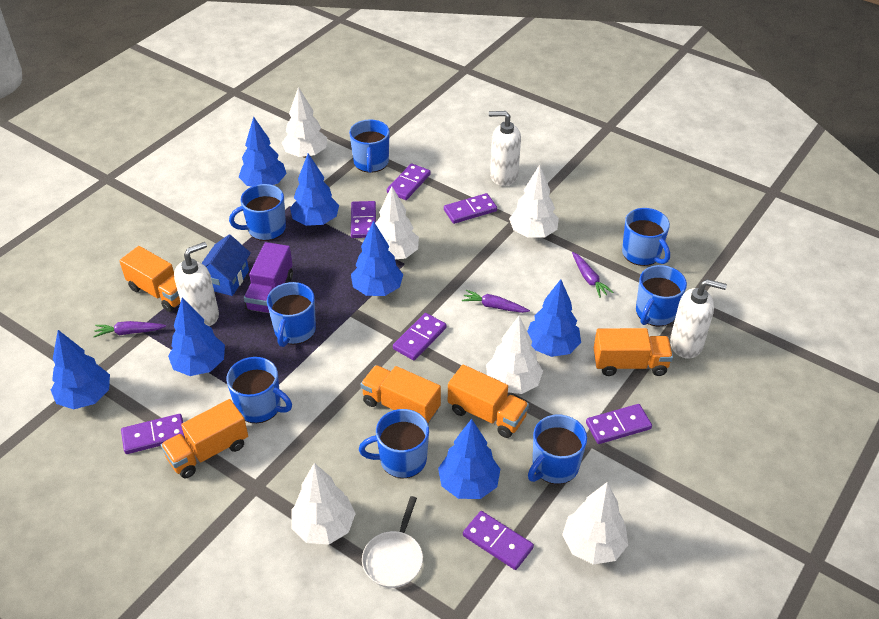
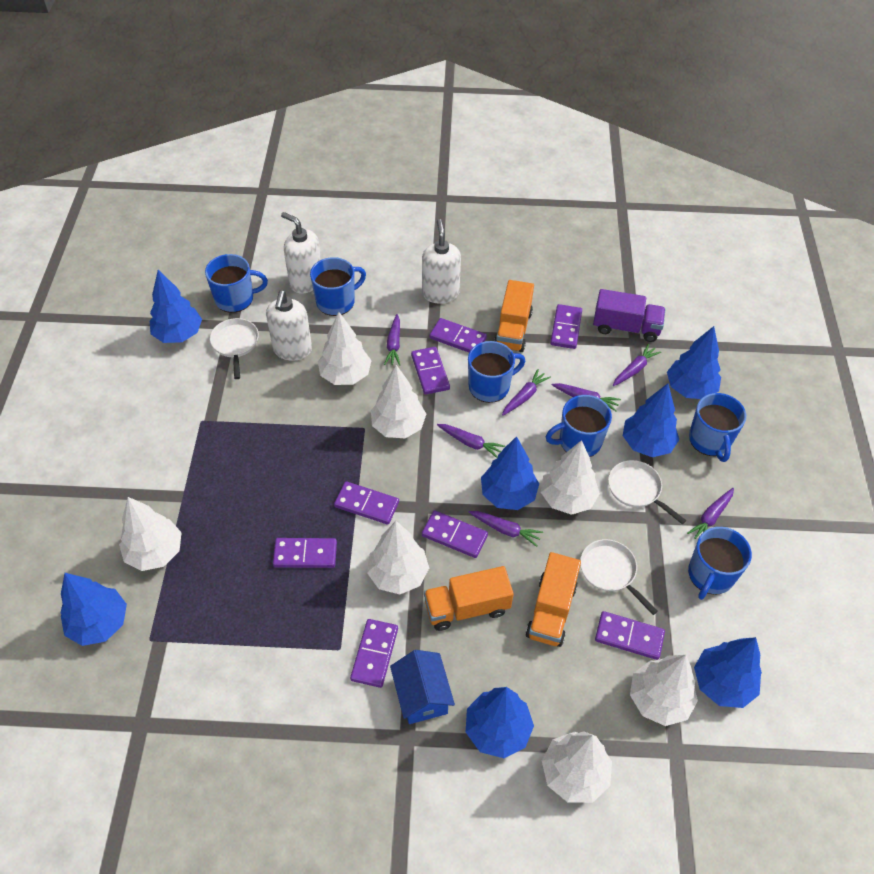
blue mug: 8 -> 6
orange truck: 5 -> 3
purple carrot: 3 -> 7
purple domino: 7 -> 8
white pan: 1 -> 3
white tree: 6 -> 7

